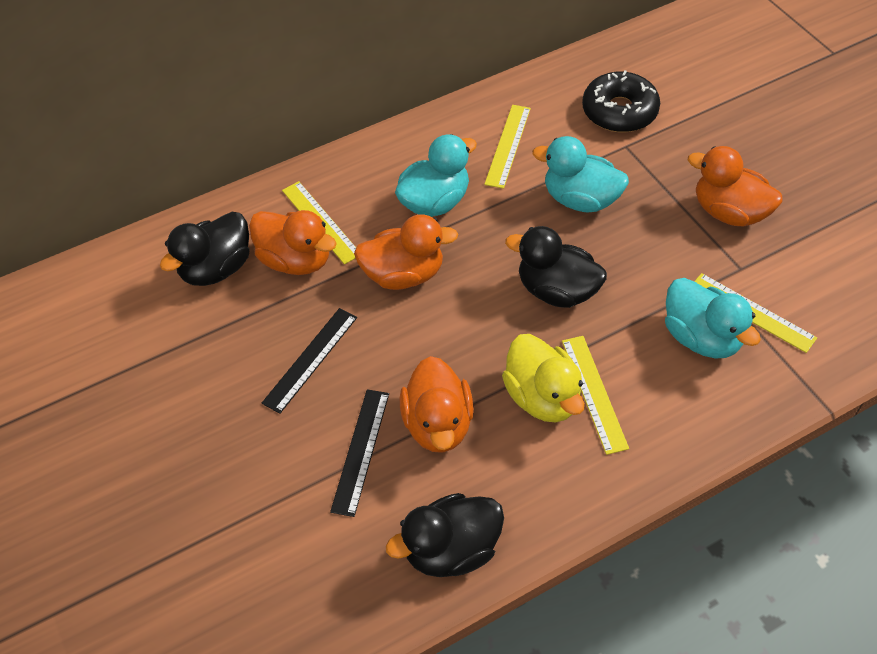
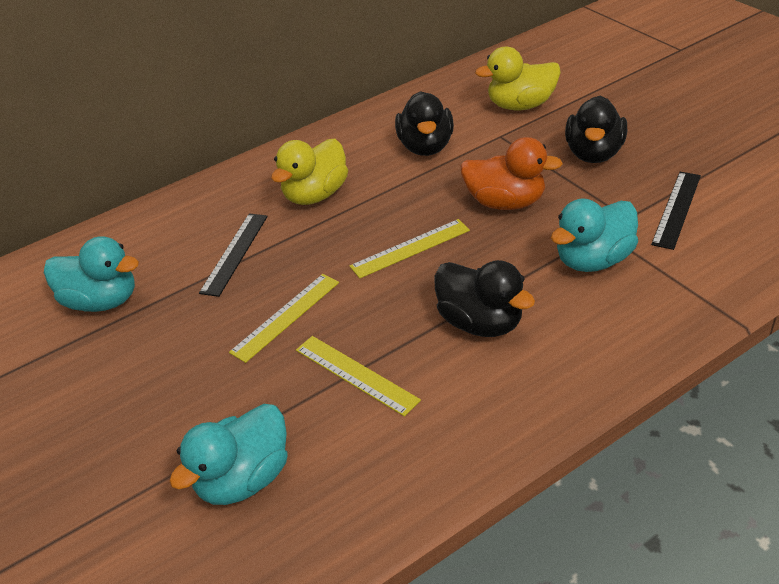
black donut: 1 -> 0
orange duck: 4 -> 1
yellow duck: 1 -> 2
yellow ruler: 4 -> 3

